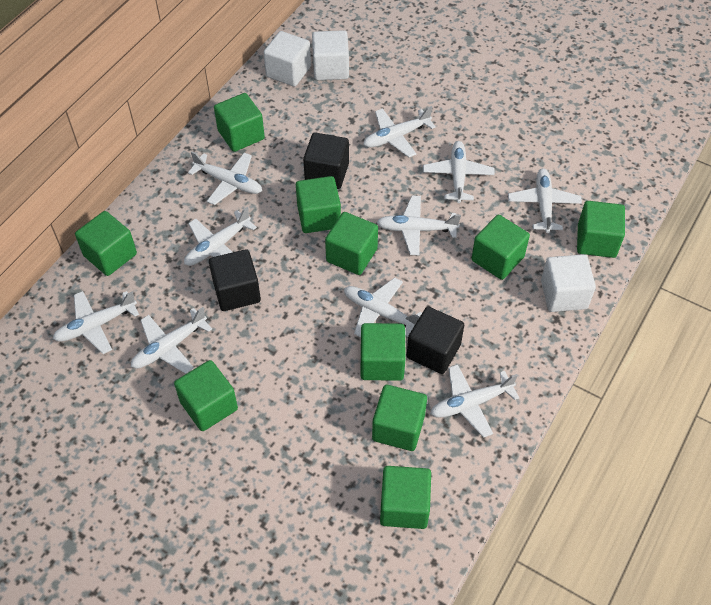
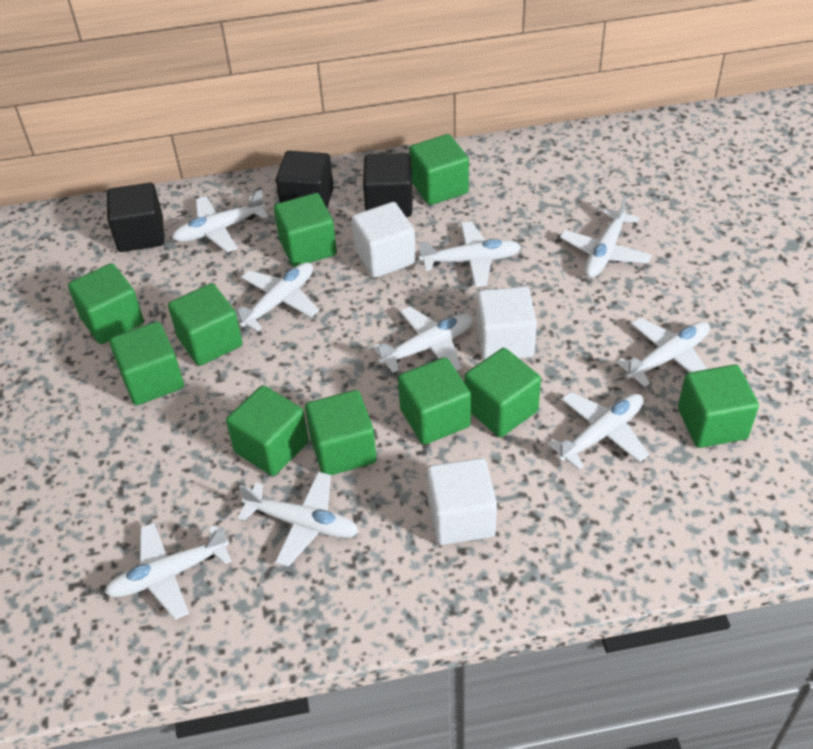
white plane: 10 -> 9

